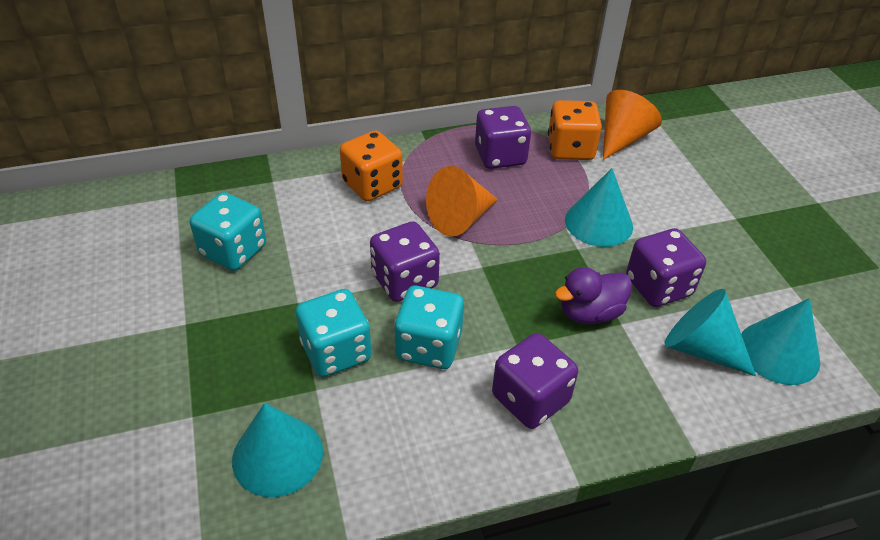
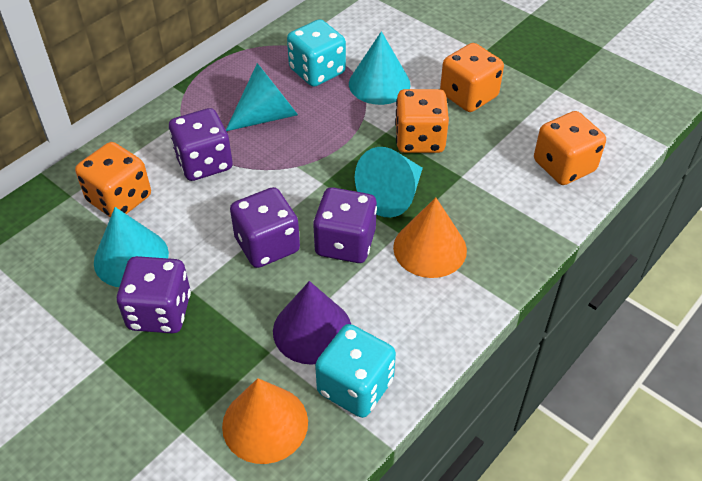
orange dice: 2 -> 4
purple cone: 0 -> 1
purple duck: 1 -> 0
turquoise dice: 3 -> 2

